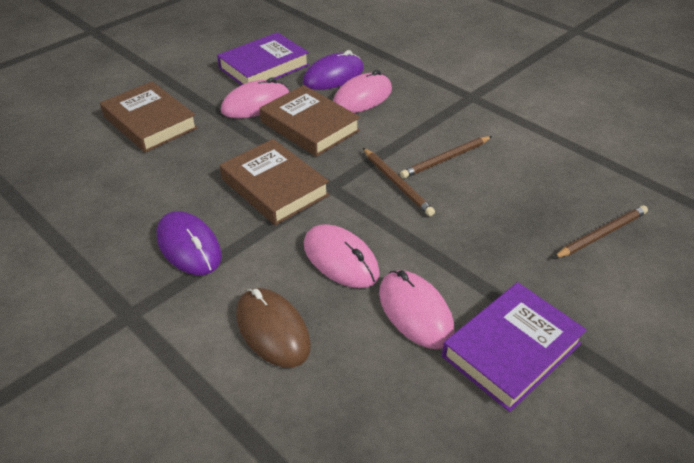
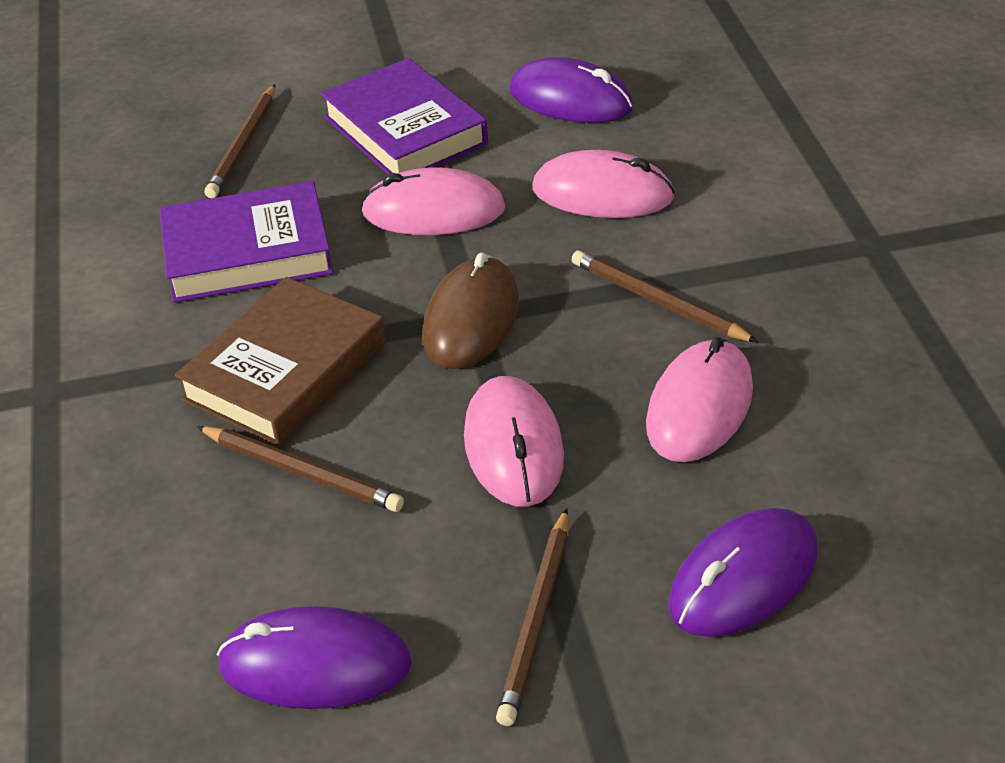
brown book: 3 -> 1
brown pencil: 3 -> 4
purple mouse: 2 -> 3

